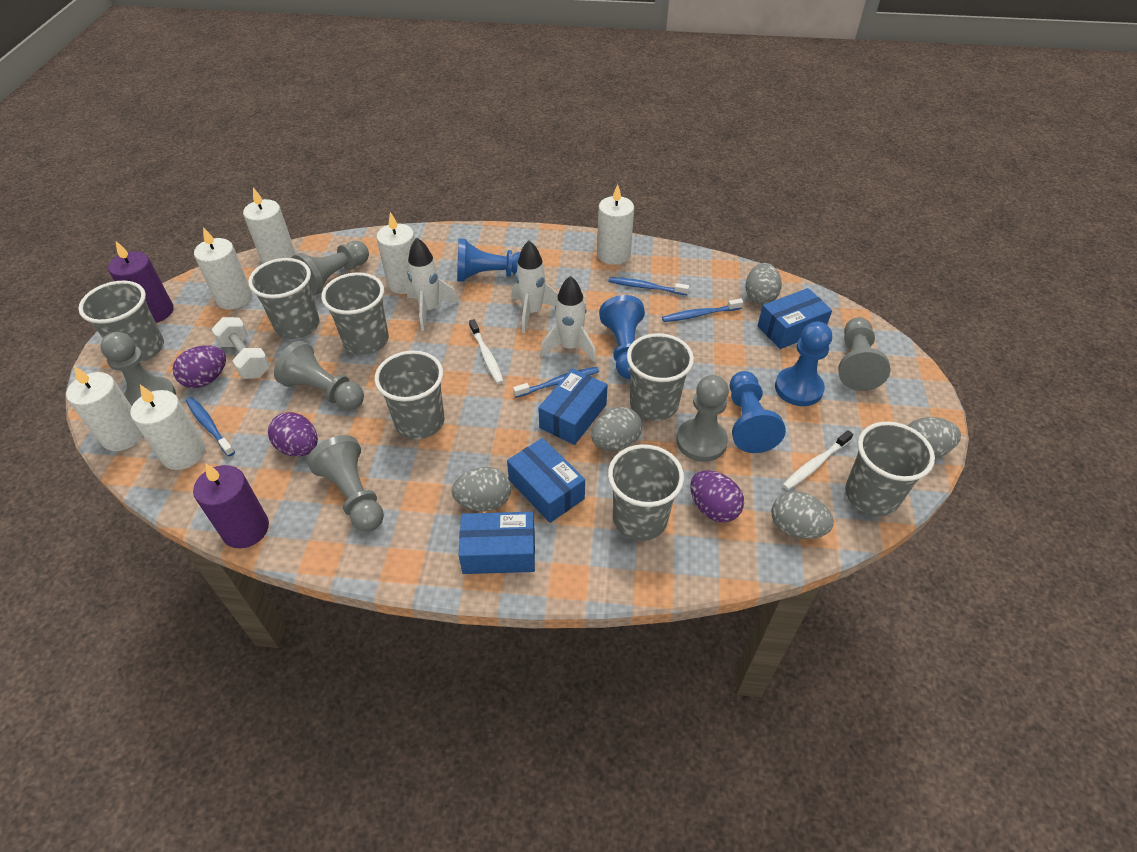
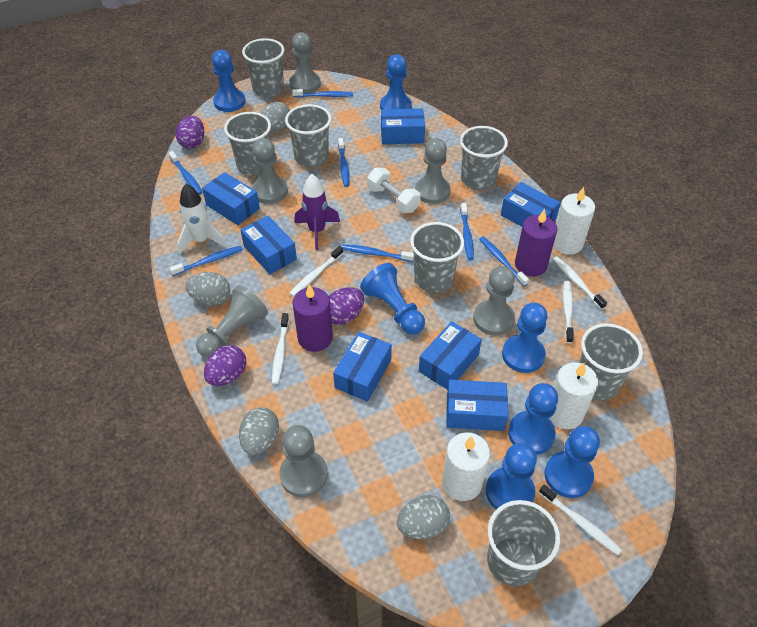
blue box: 4 -> 7
blue pawn: 4 -> 7
blue toothbrush: 4 -> 7
grey egg: 5 -> 4
purple rocket: 0 -> 1
white candle: 6 -> 3
white rocket: 3 -> 1
white toothbrush: 2 -> 5

